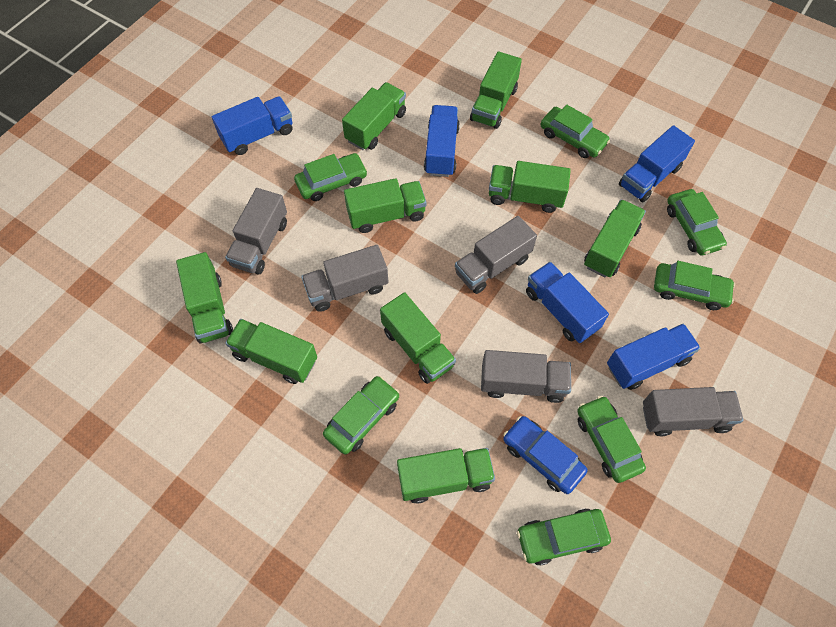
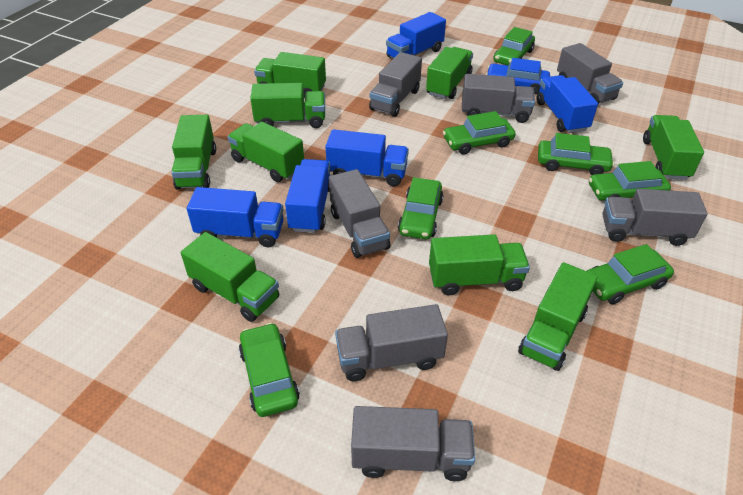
grey truck: 5 -> 7

